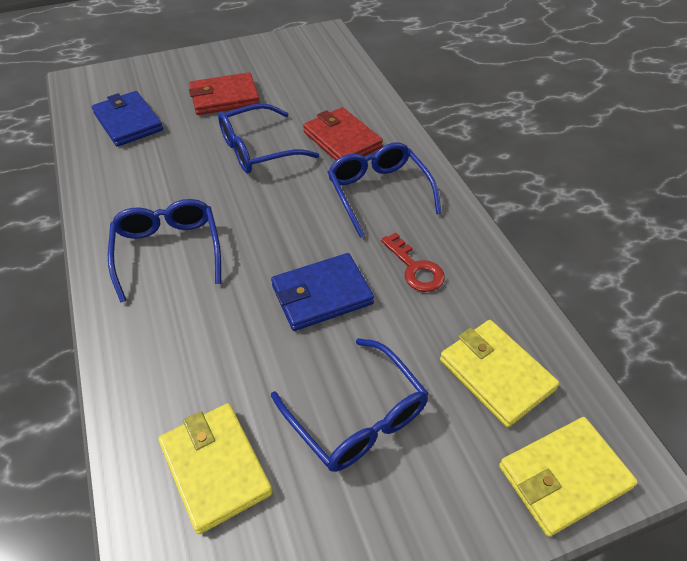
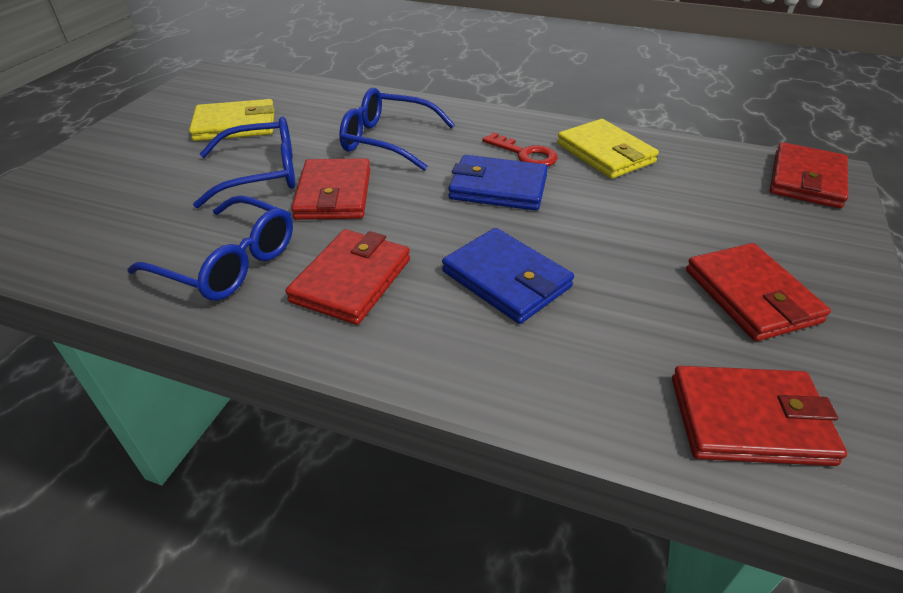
blue glasses: 4 -> 3
red wallet: 2 -> 5
yellow wallet: 3 -> 2

